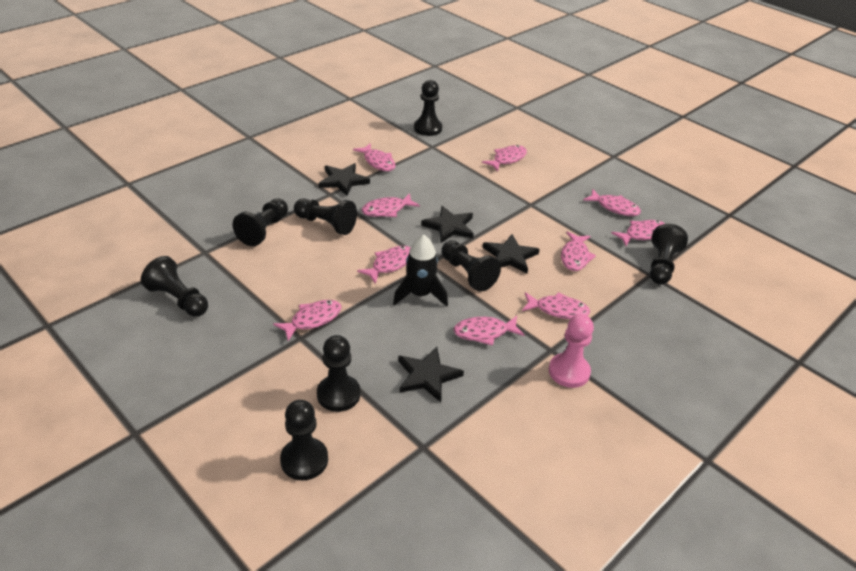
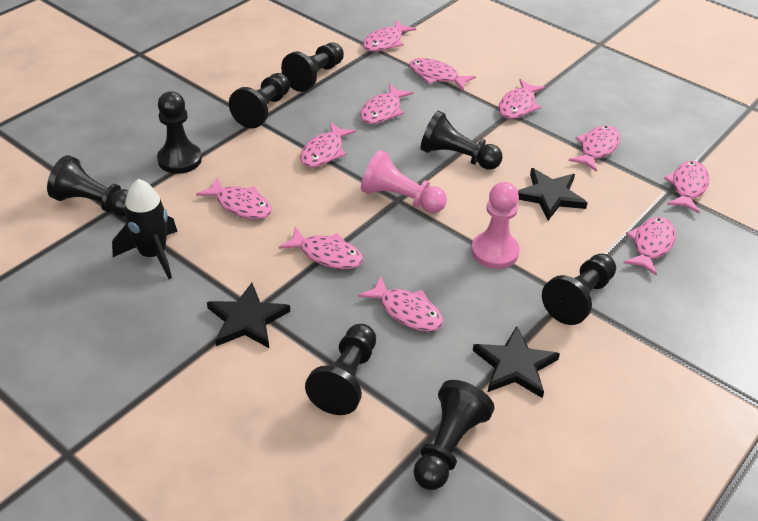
black star: 4 -> 3
pink fish: 10 -> 11
pink pawn: 1 -> 2

